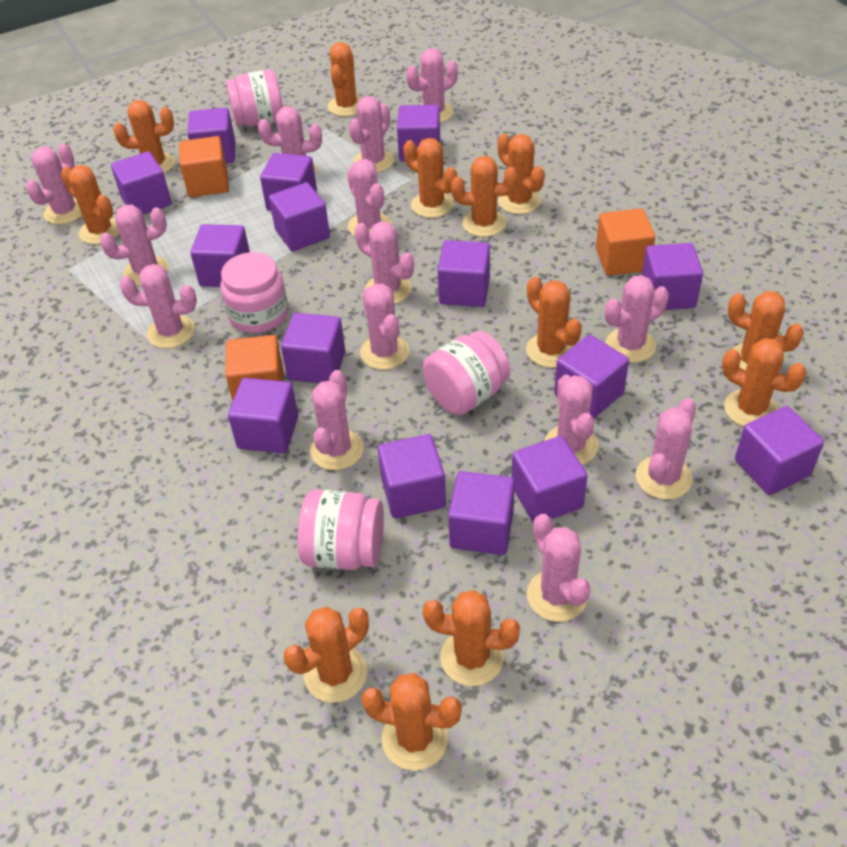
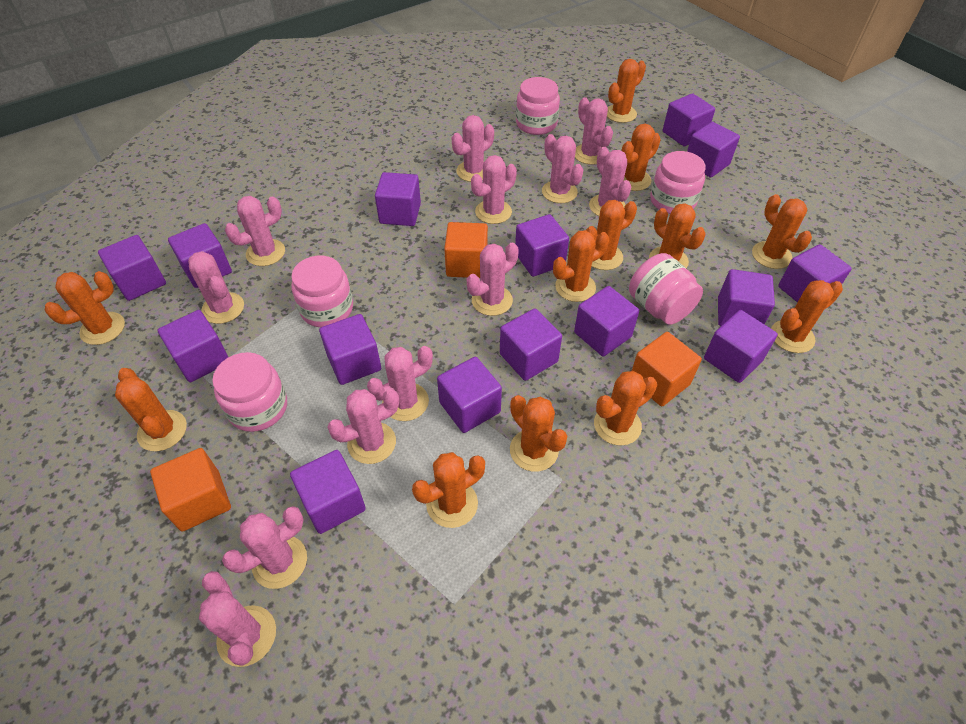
pink cactus: 14 -> 12
pink jar: 4 -> 5

